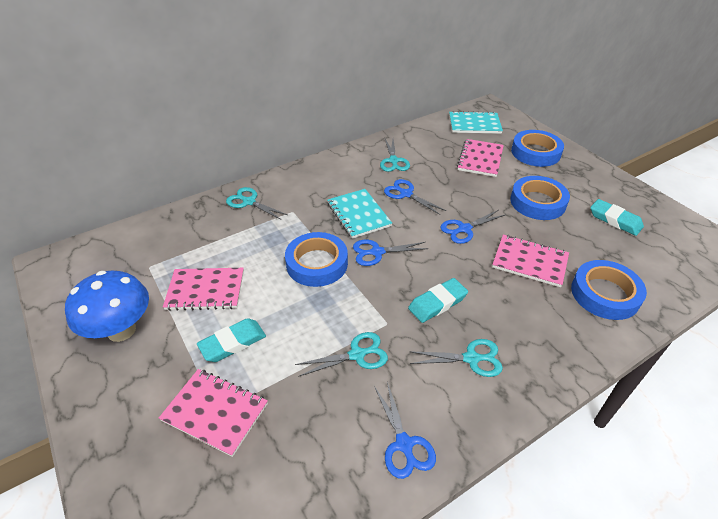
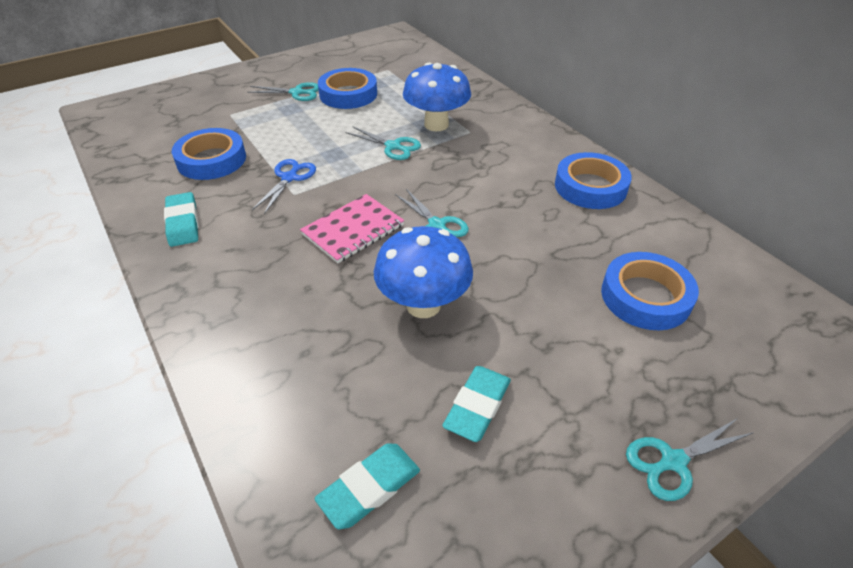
blue mushroom: 1 -> 2
blue scissors: 4 -> 1
pink notebook: 4 -> 1
turquoise notebook: 2 -> 0

